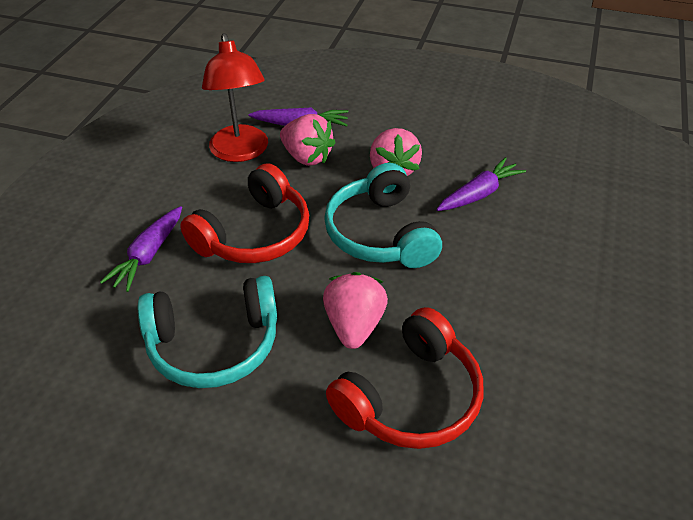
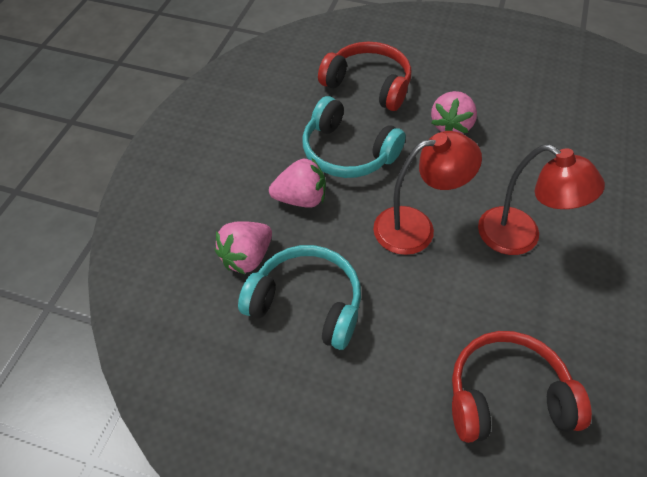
purple carrot: 3 -> 0
red lamp: 1 -> 2

